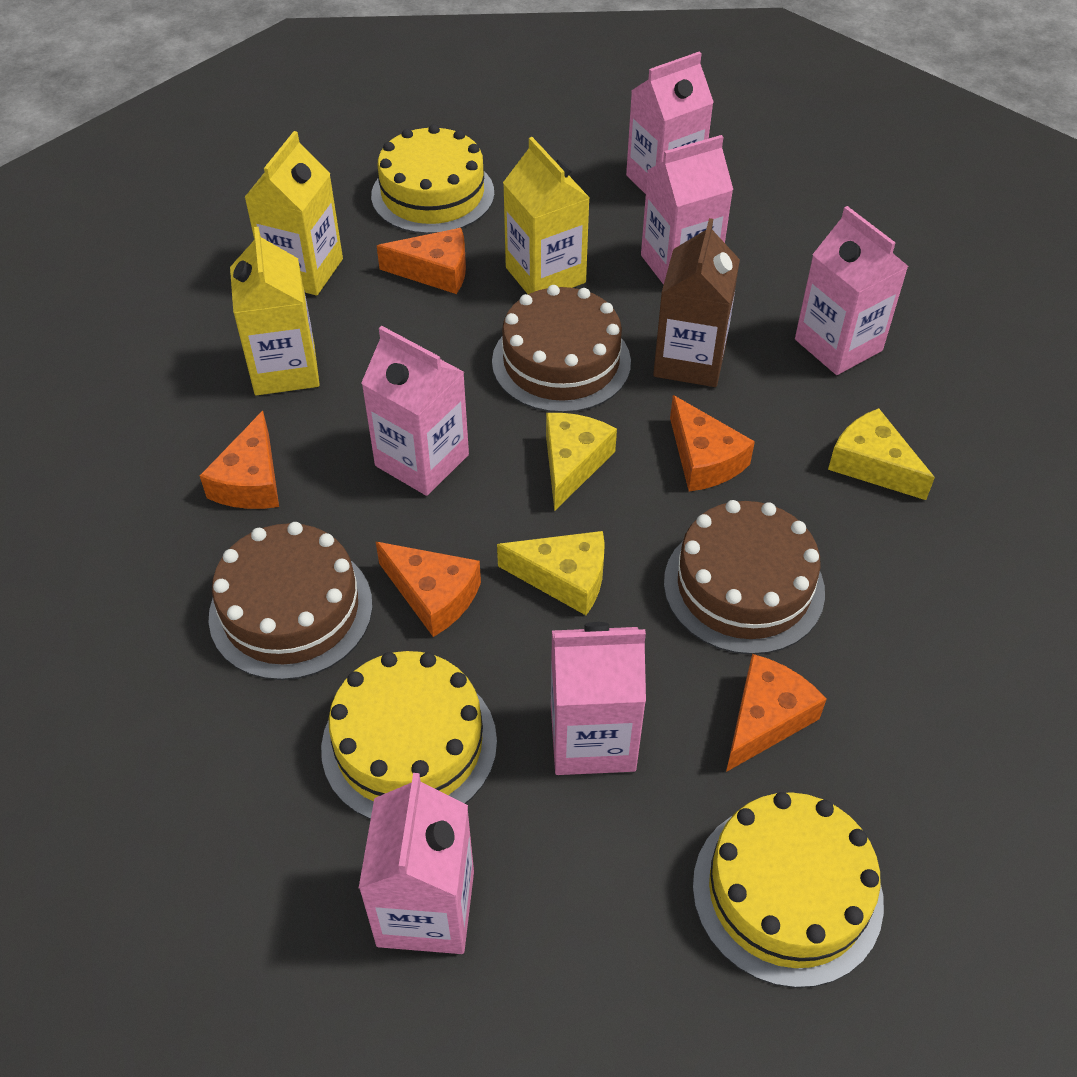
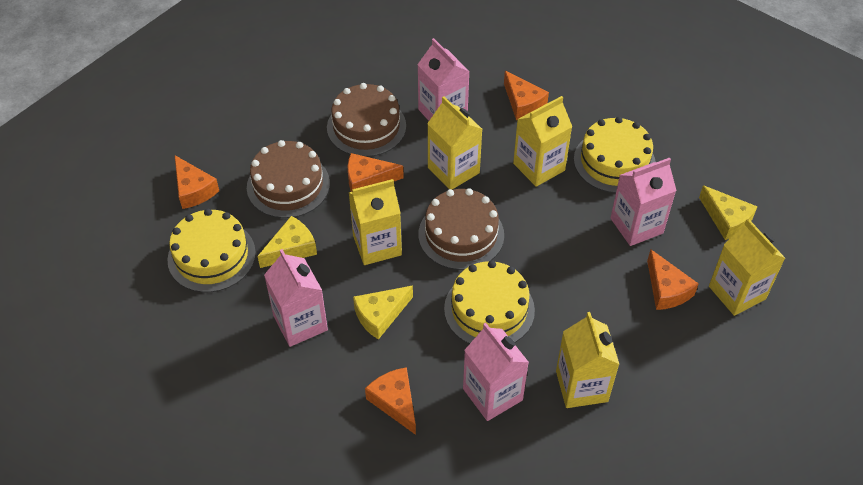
brown carton: 1 -> 0
pink carton: 6 -> 4
yellow carton: 3 -> 5

